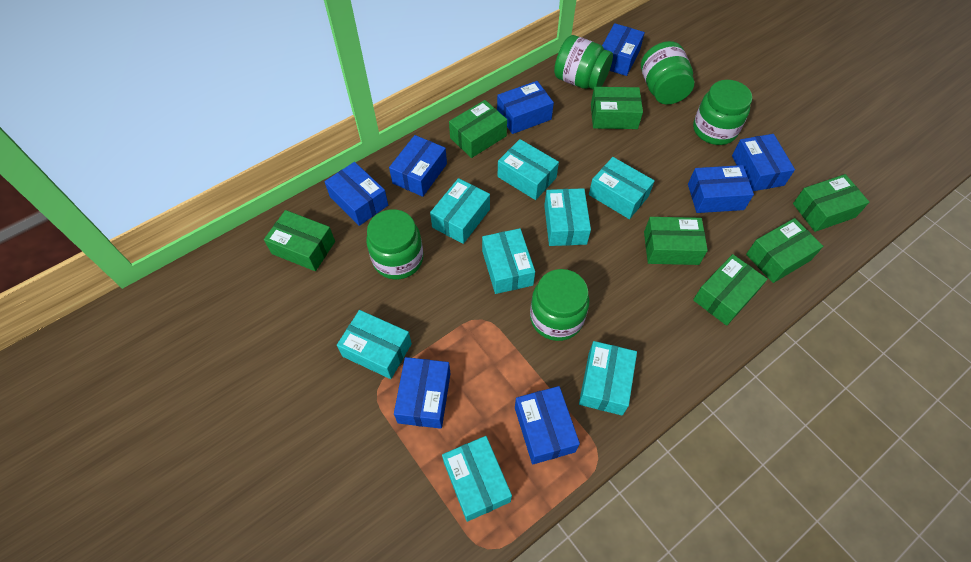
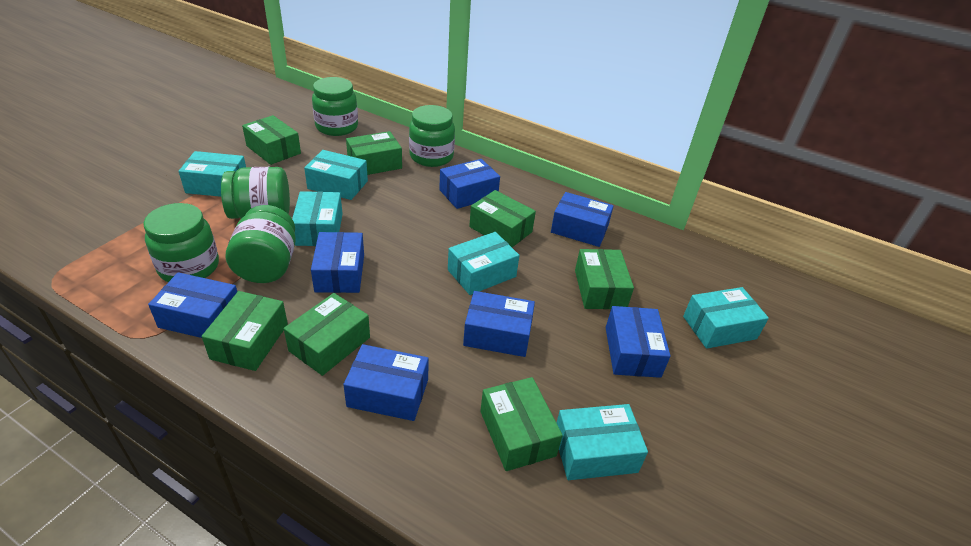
blue box: 8 -> 7
turquoise box: 8 -> 6

